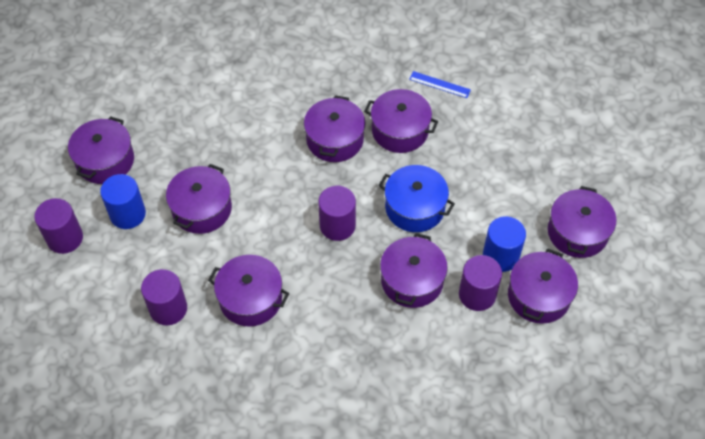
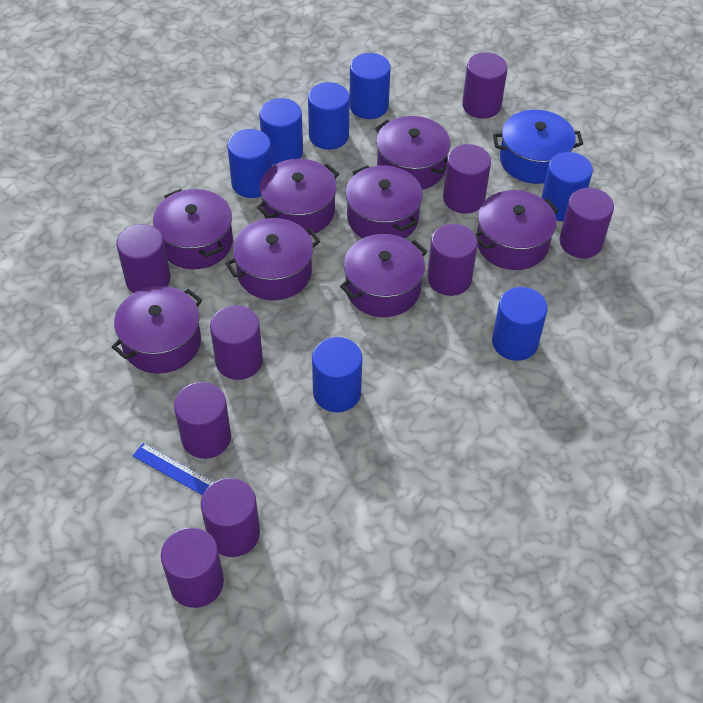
blue cylinder: 2 -> 7
purple cylinder: 4 -> 9

